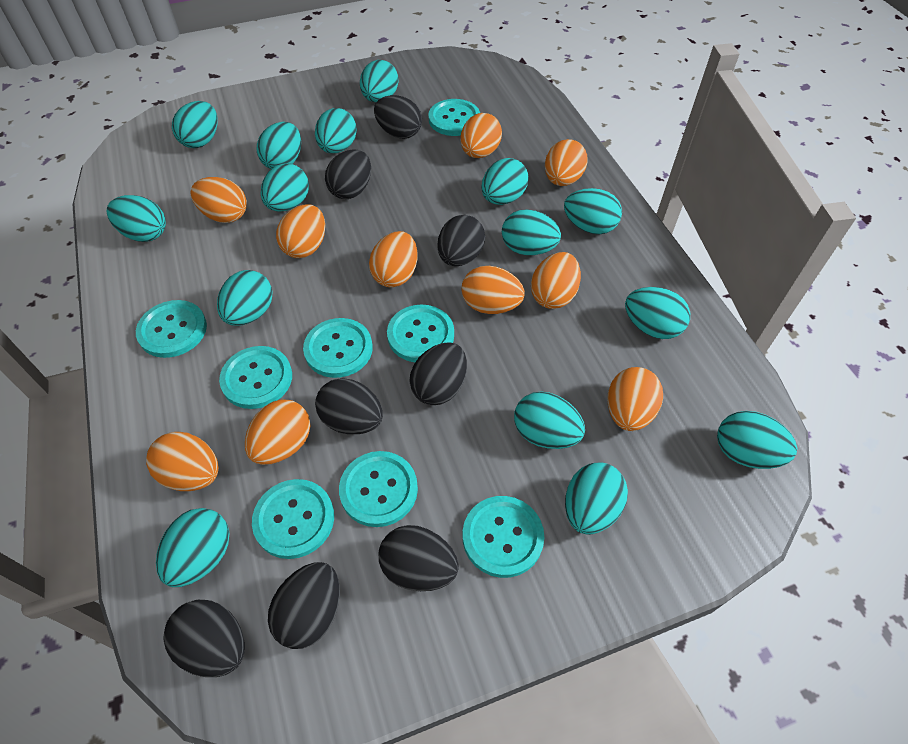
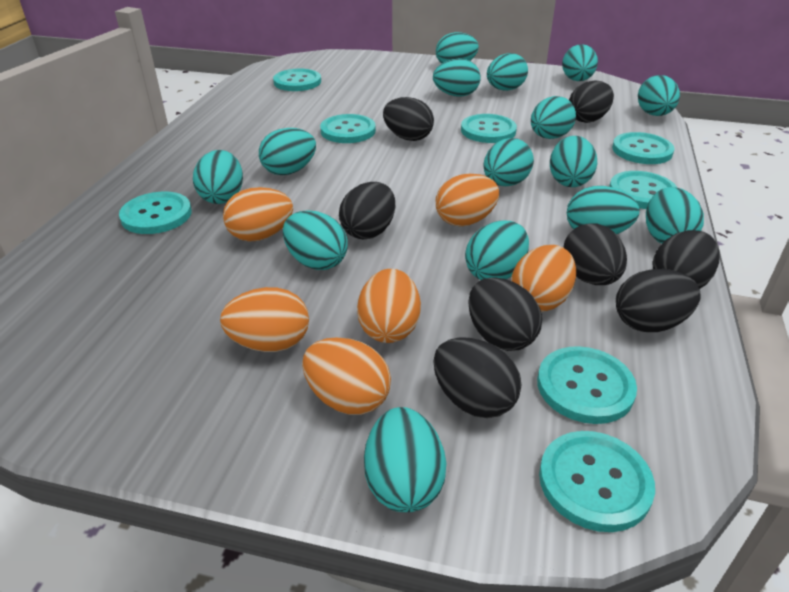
orange egg: 10 -> 6

